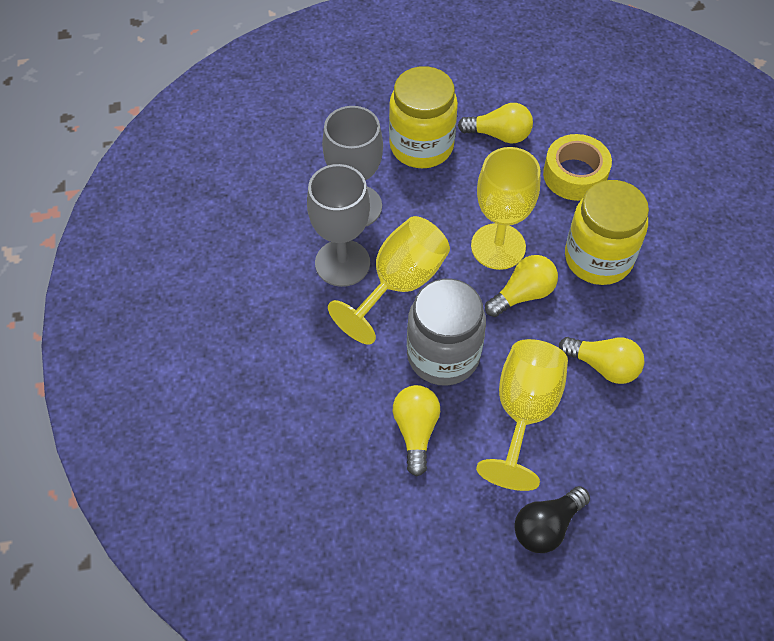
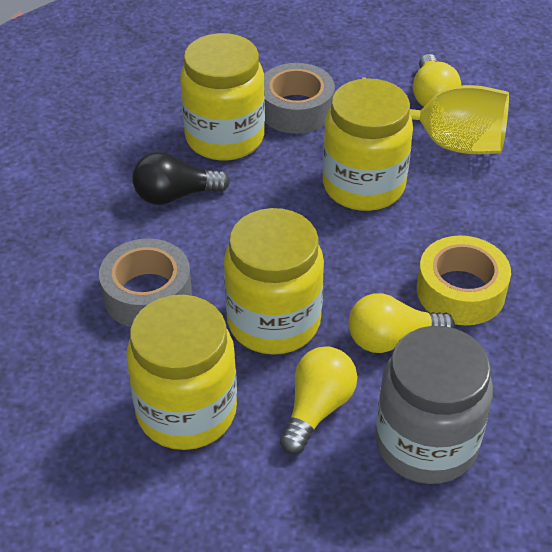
grey goblet: 2 -> 0
grey tape: 0 -> 2
yellow goblet: 3 -> 1
yellow jar: 2 -> 4
yellow light bulb: 4 -> 3

